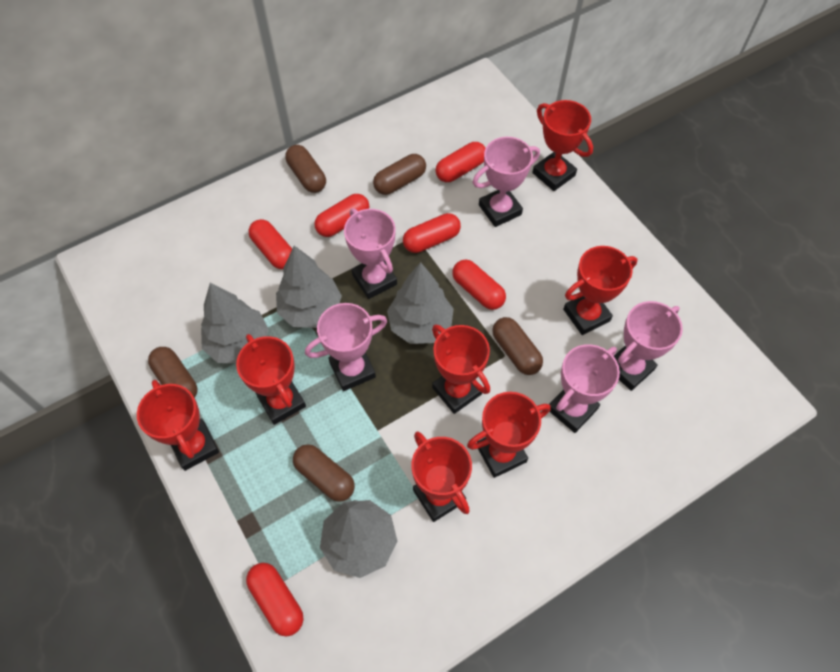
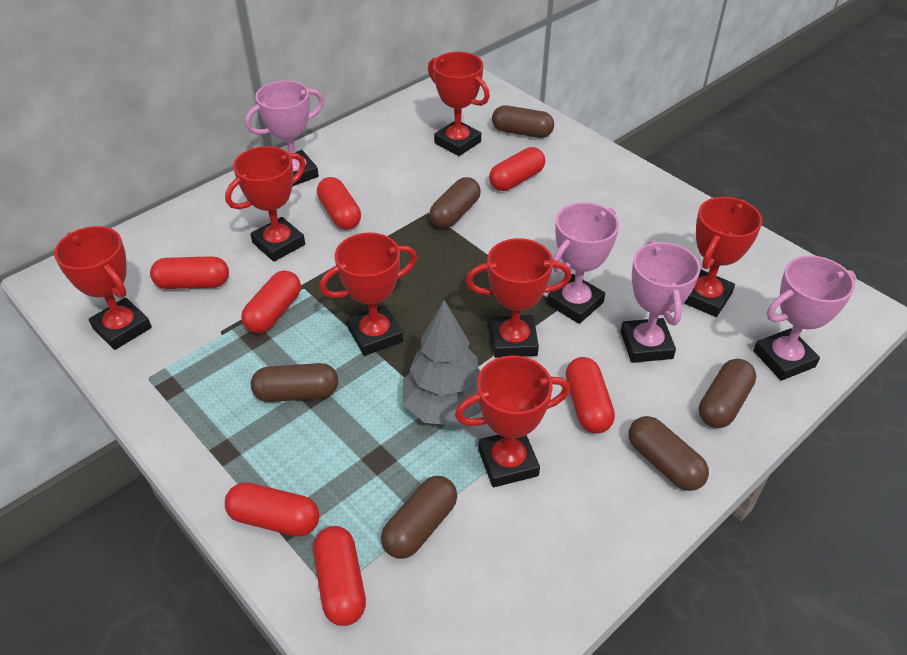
brown capsule: 5 -> 6
grey tree: 4 -> 1
pink trophy: 5 -> 4
red capsule: 6 -> 7

